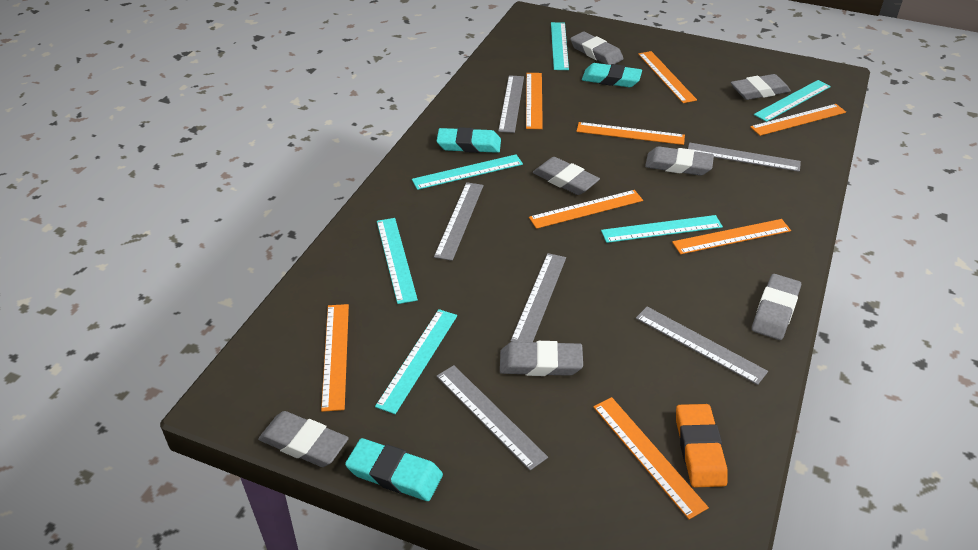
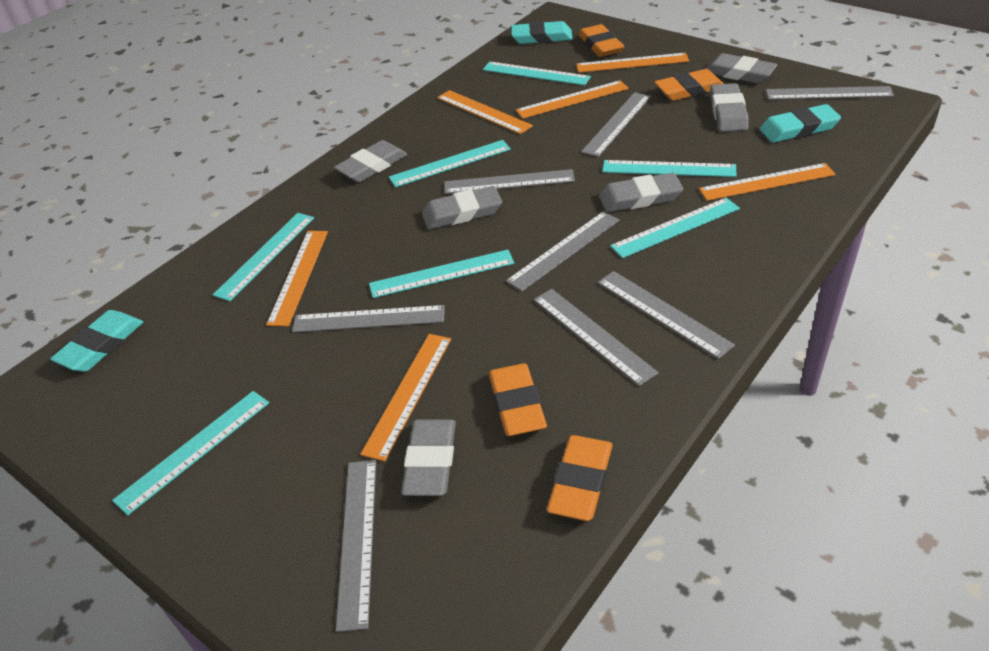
grey eraser: 7 -> 6
grey ruler: 6 -> 8
orange eraser: 1 -> 4
orange ruler: 8 -> 6
turquoise ruler: 6 -> 7

